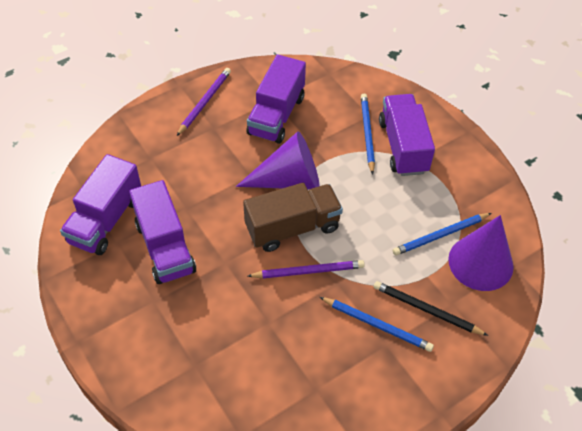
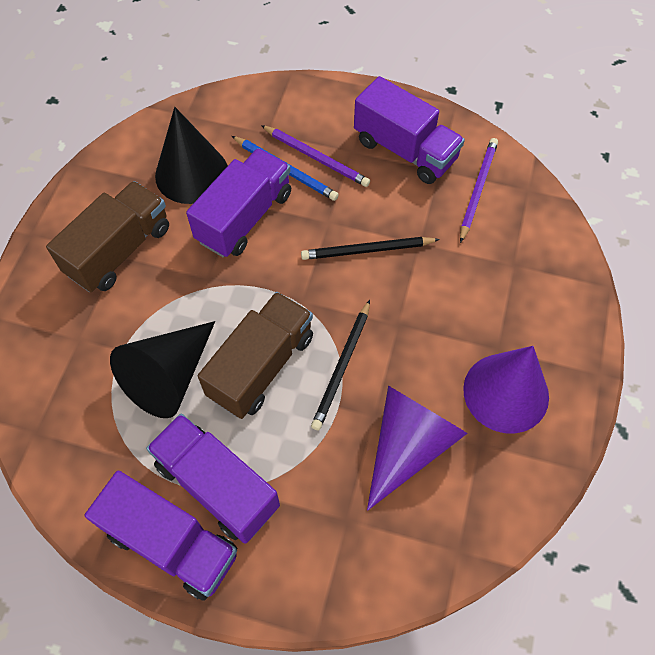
black cone: 0 -> 2
black pencil: 1 -> 2
blue pencil: 3 -> 1
brown truck: 1 -> 2

